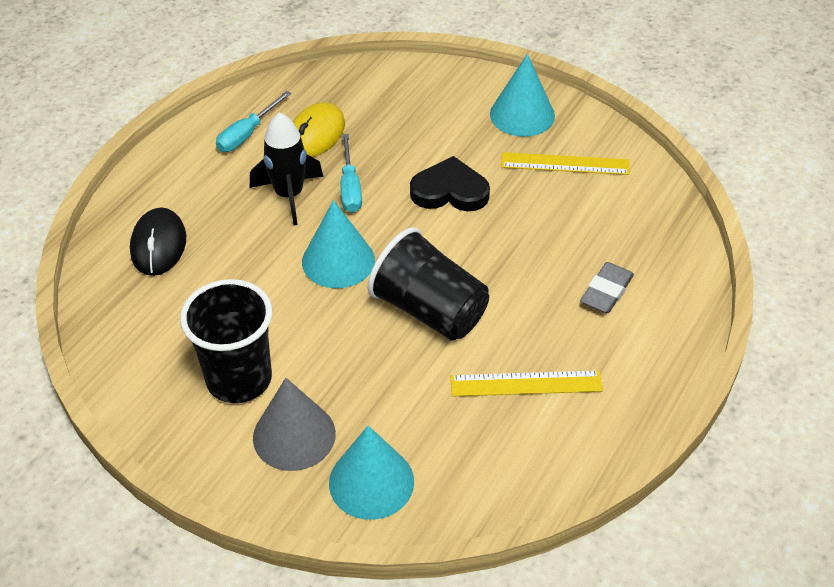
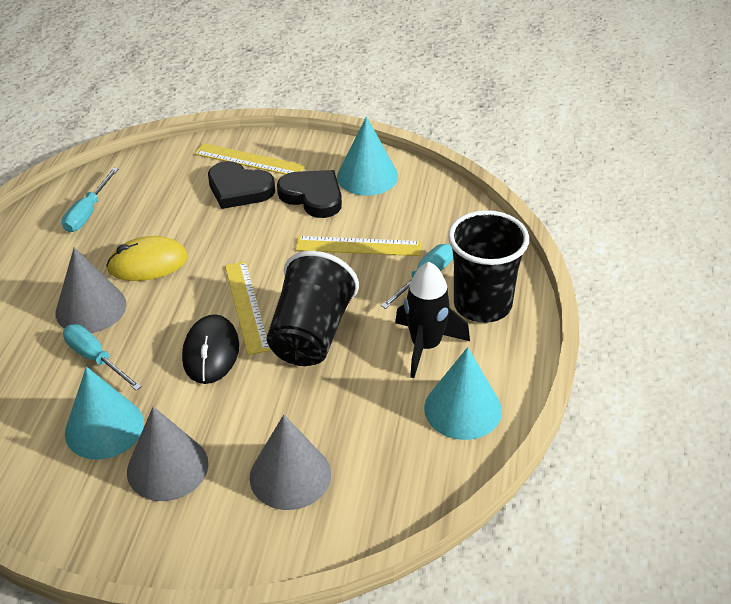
black heart: 1 -> 2
grey cone: 1 -> 3
grey eraser: 1 -> 0
turquoise screwdriver: 2 -> 3
yellow ruler: 2 -> 3

